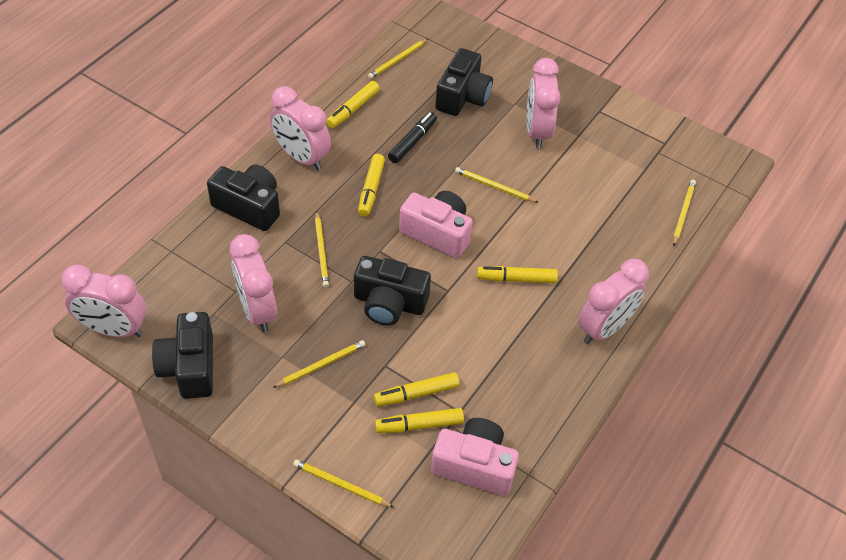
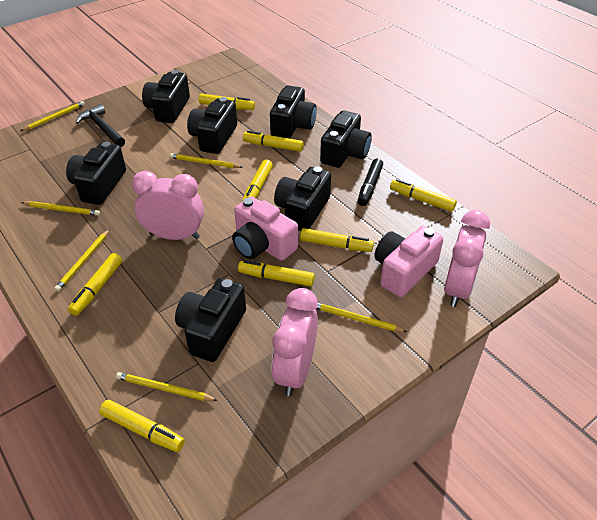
black camera: 4 -> 7
black hammer: 0 -> 1
pink clock: 5 -> 3
yellow marker: 5 -> 8

